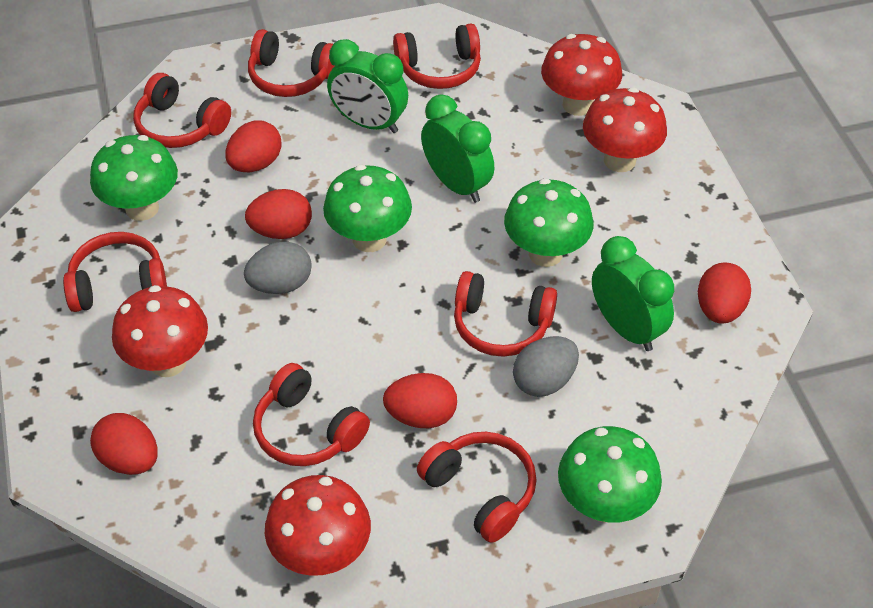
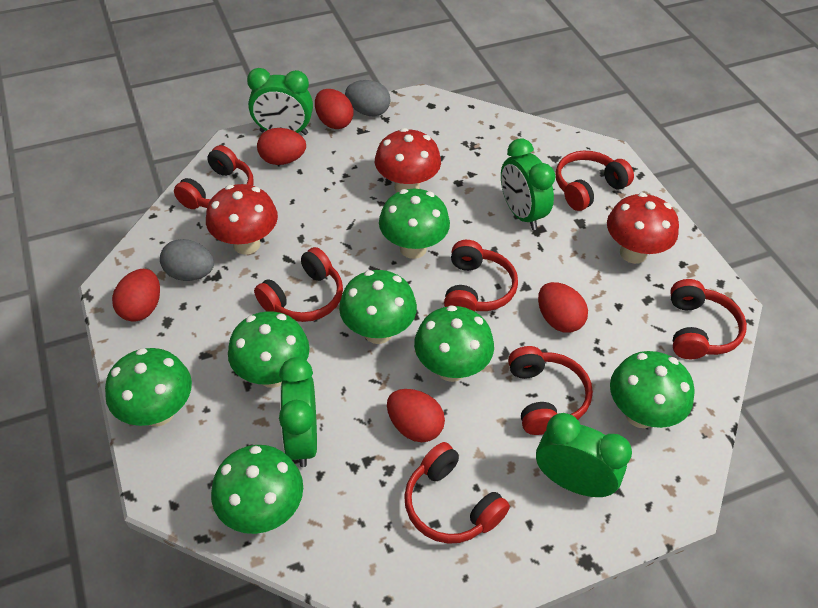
green clock: 3 -> 4
green mushroom: 4 -> 7
red mushroom: 4 -> 3

